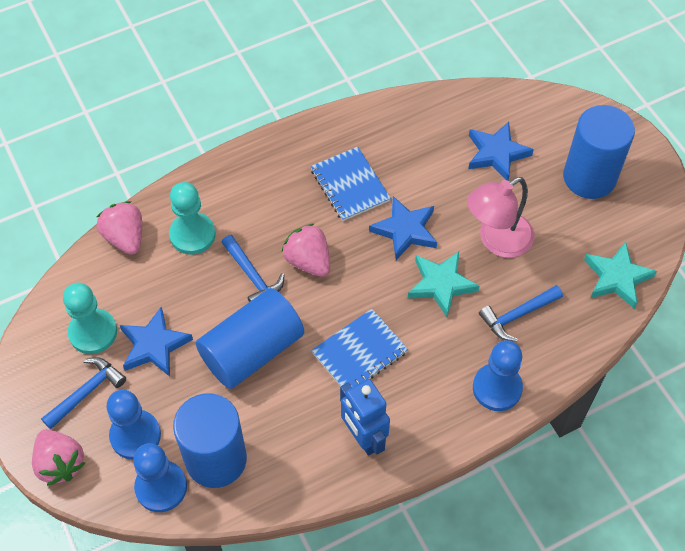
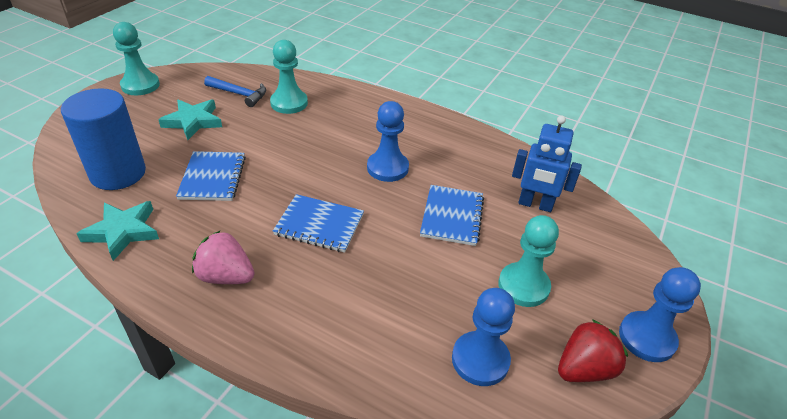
blue cylinder: 3 -> 1
blue hammer: 3 -> 1
blue notebook: 2 -> 3
blue star: 3 -> 0
pink lamp: 1 -> 0
pink strawberry: 3 -> 1
red strawberry: 0 -> 1
turquoise pawn: 2 -> 3

